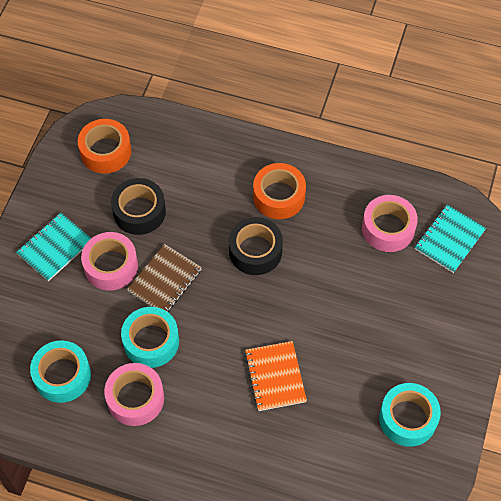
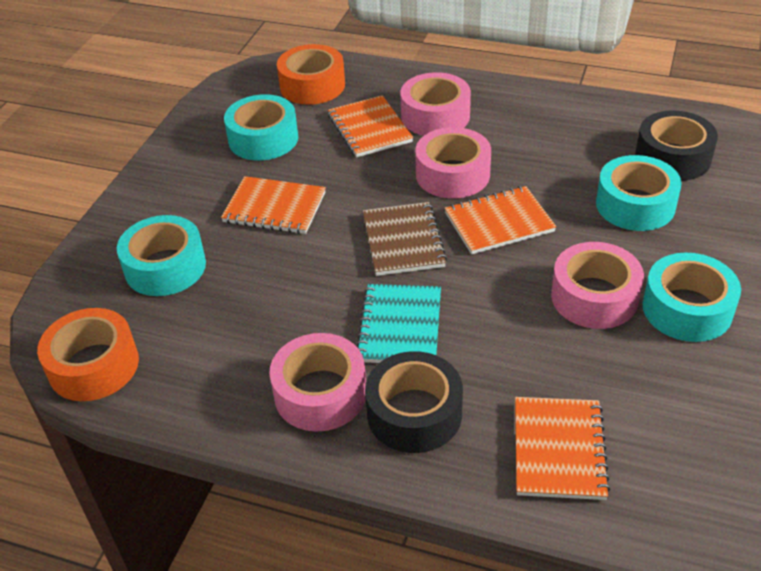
orange notebook: 1 -> 4
pink tape: 3 -> 4
turquoise notebook: 2 -> 1
turquoise tape: 3 -> 4

